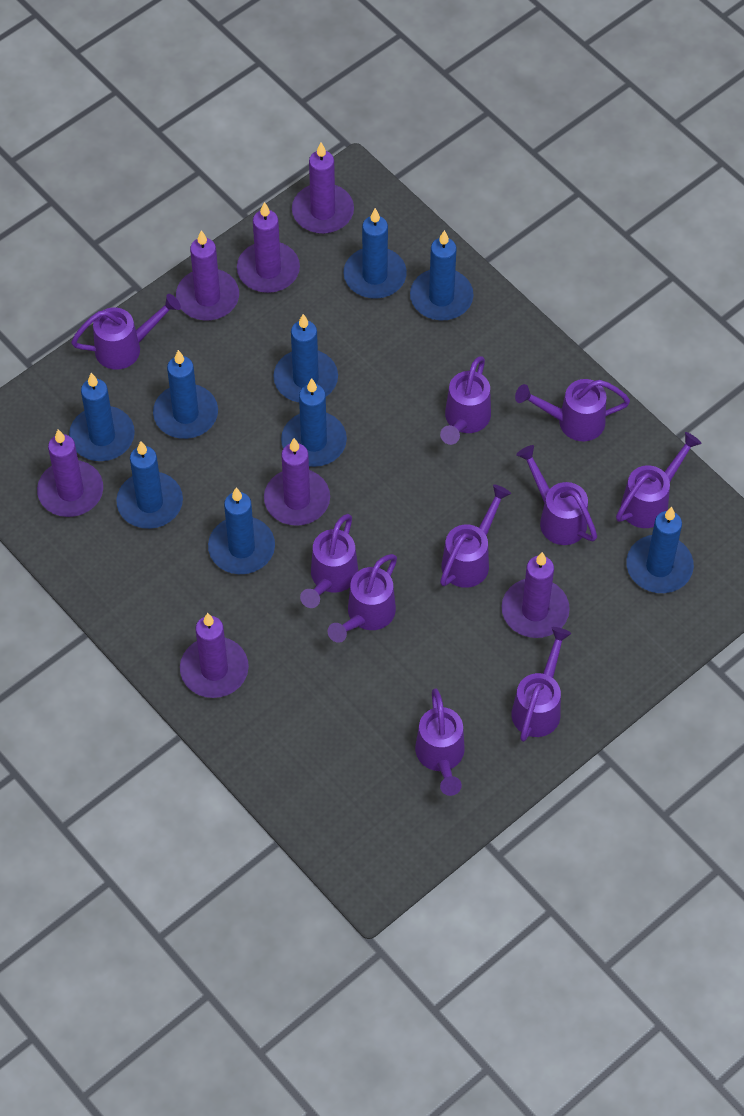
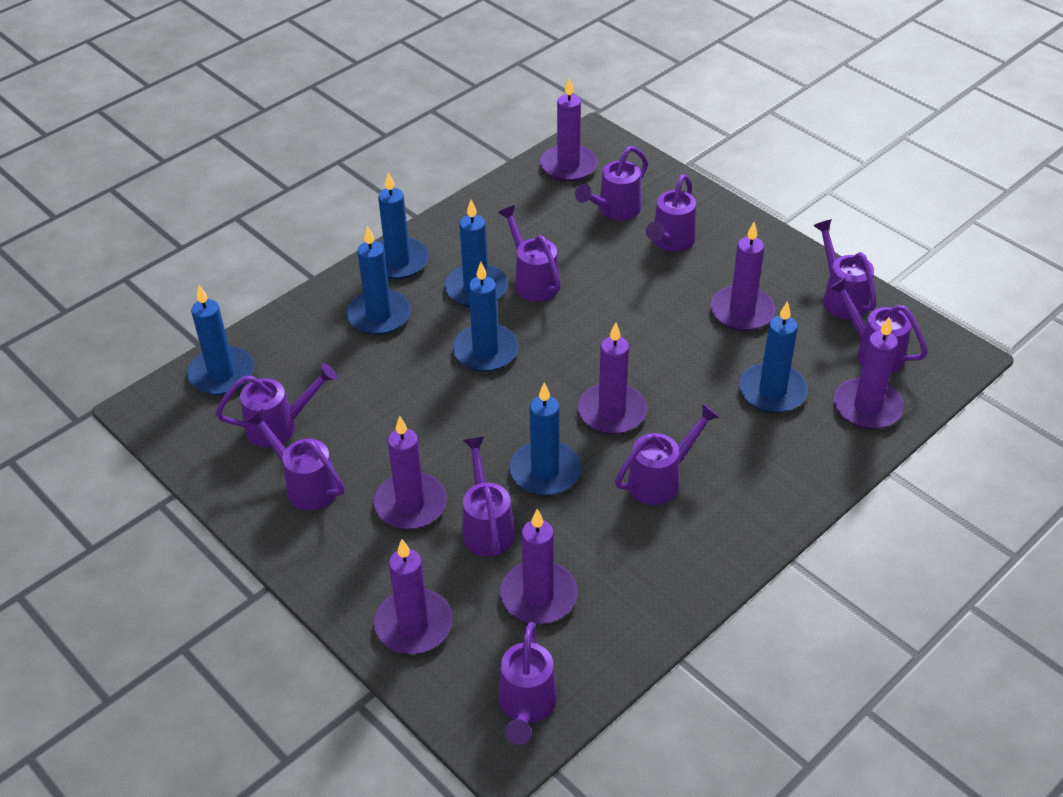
blue candle: 9 -> 7

